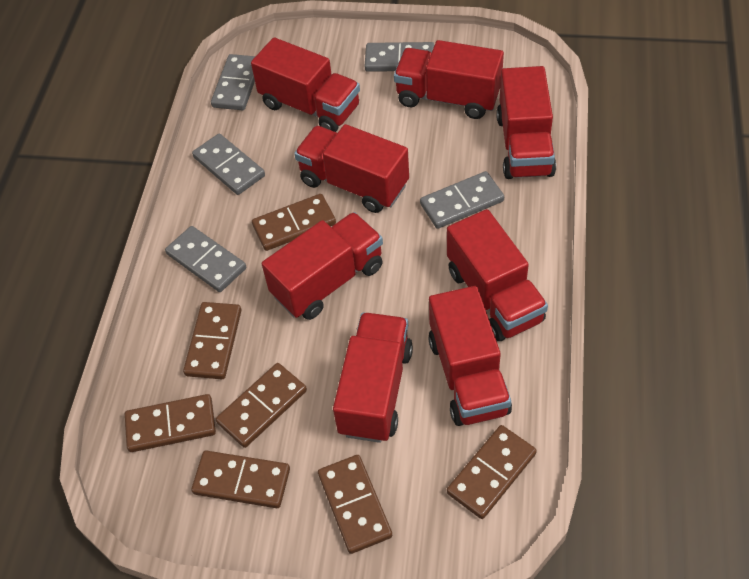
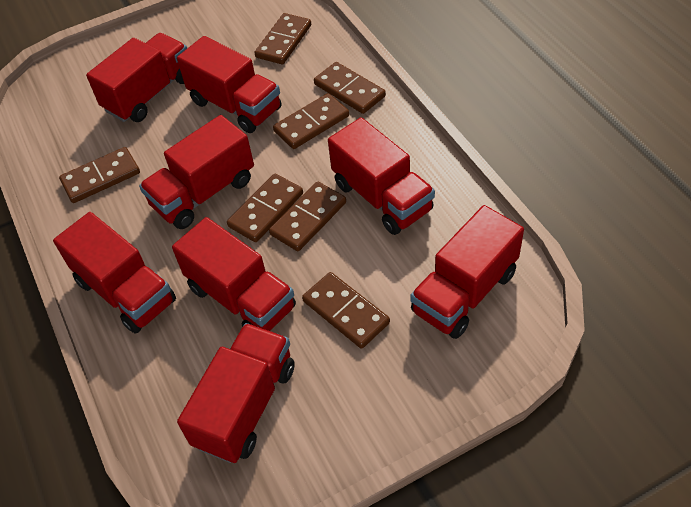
grey domino: 5 -> 0

